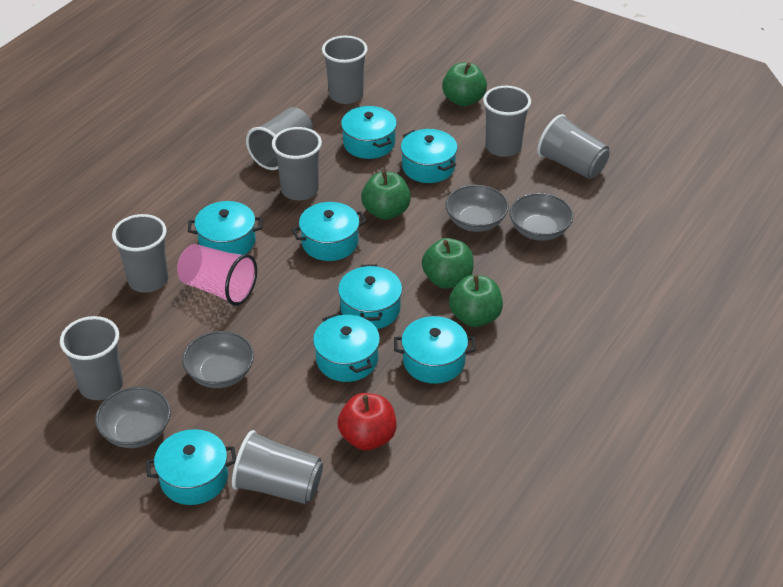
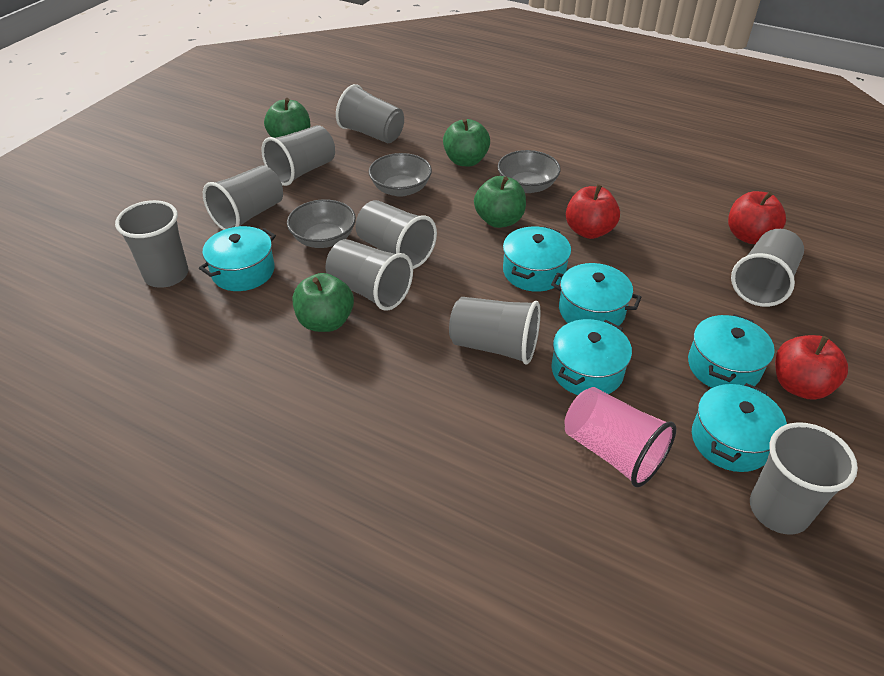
grey bowl: 4 -> 3
grey cup: 8 -> 9
red apple: 1 -> 3
turquoise pot: 8 -> 6

